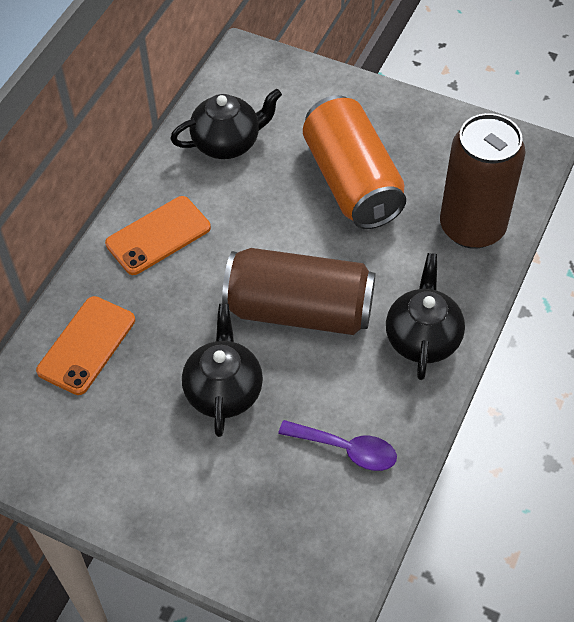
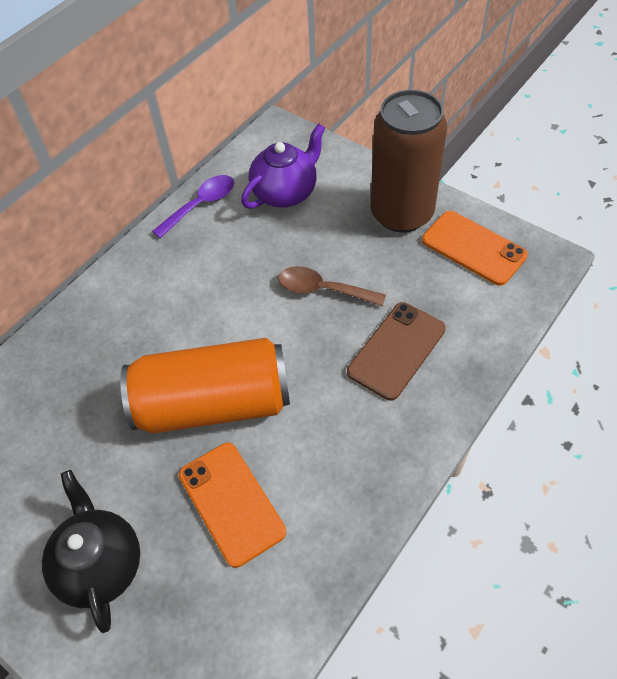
black teapot: 3 -> 1
brown can: 2 -> 1
brown phone: 0 -> 1
brown spoon: 0 -> 1
purple teapot: 0 -> 1

